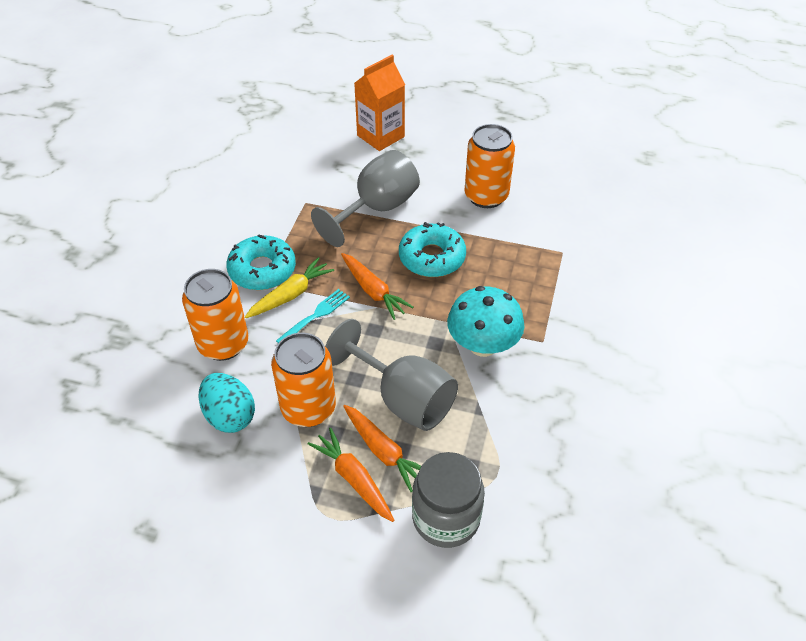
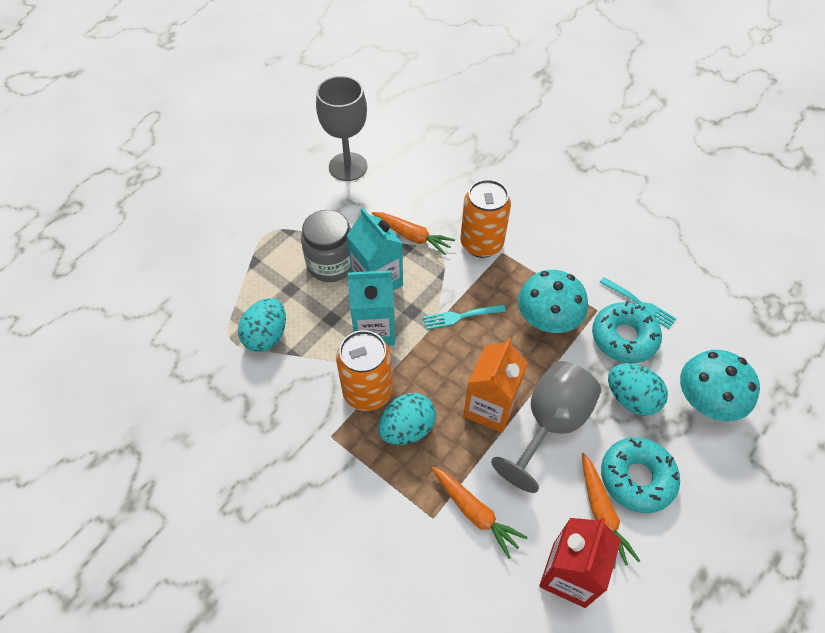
orange can: 3 -> 2
red carton: 0 -> 1
turquoise carton: 0 -> 2
turquoise egg: 1 -> 3
turquoise fork: 1 -> 2
turquoise mushroom: 1 -> 2
yellow carrot: 1 -> 0

